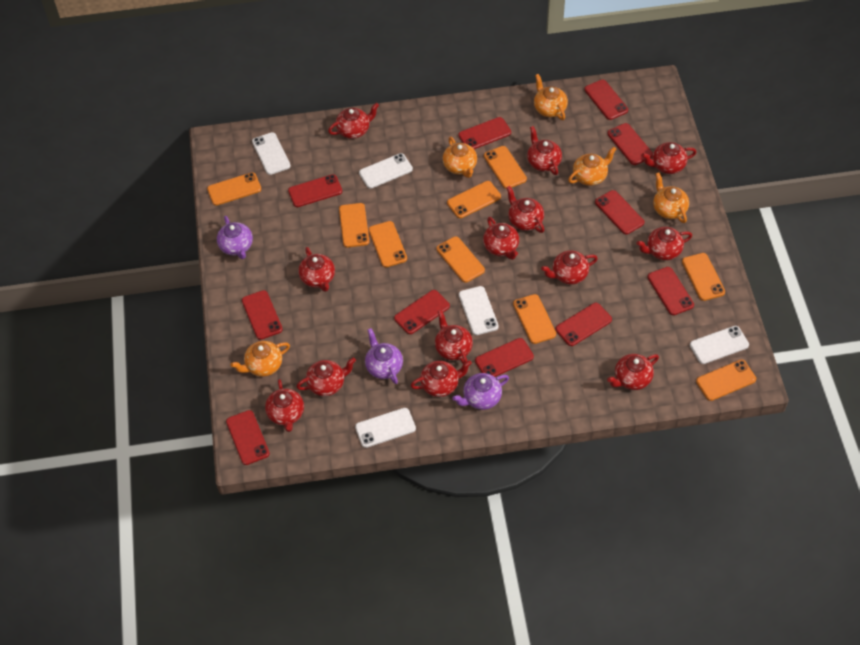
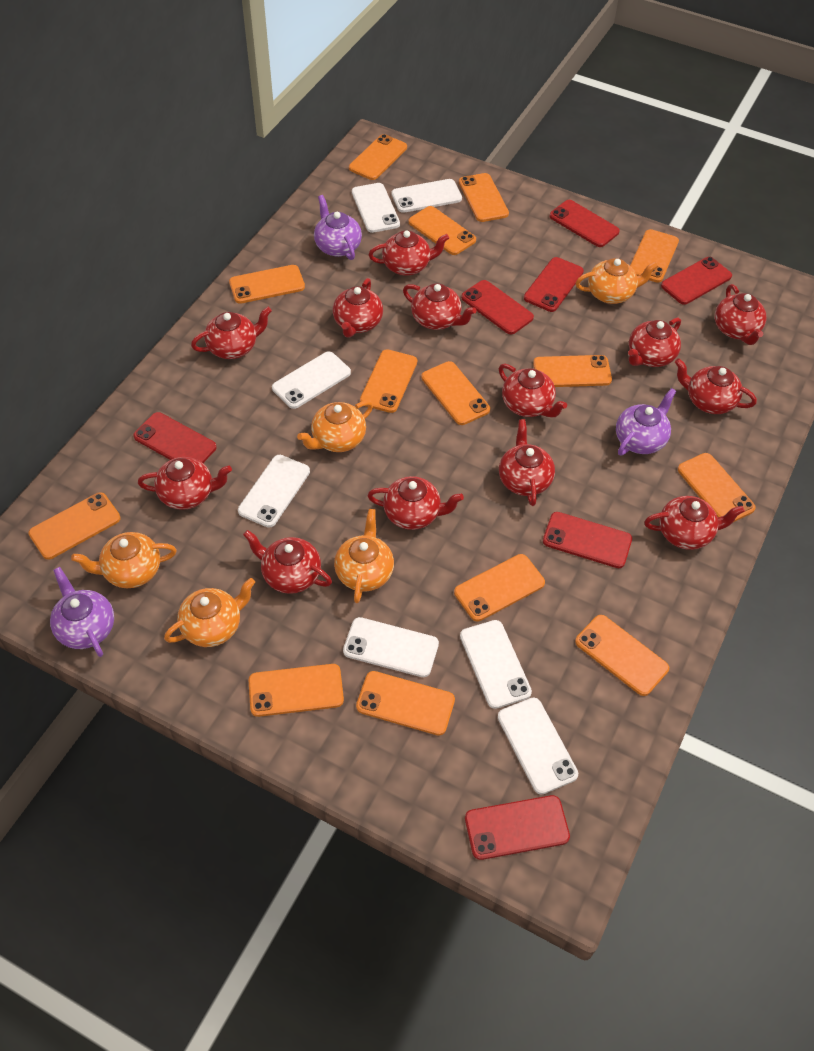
orange phone: 9 -> 14
red phone: 11 -> 7
white phone: 5 -> 7

